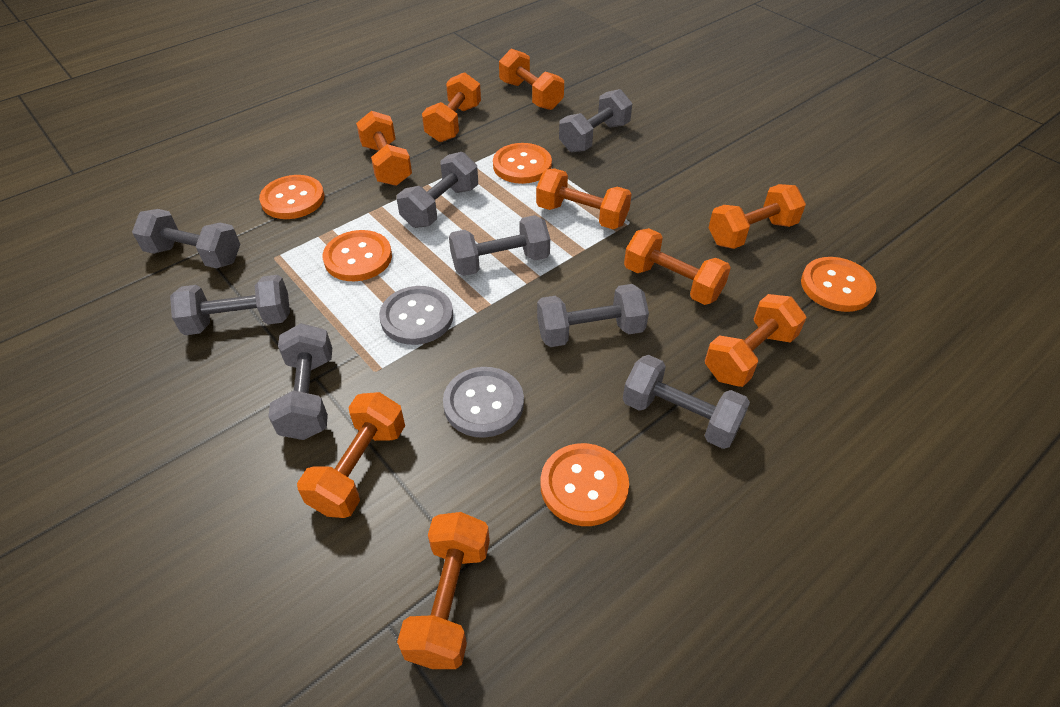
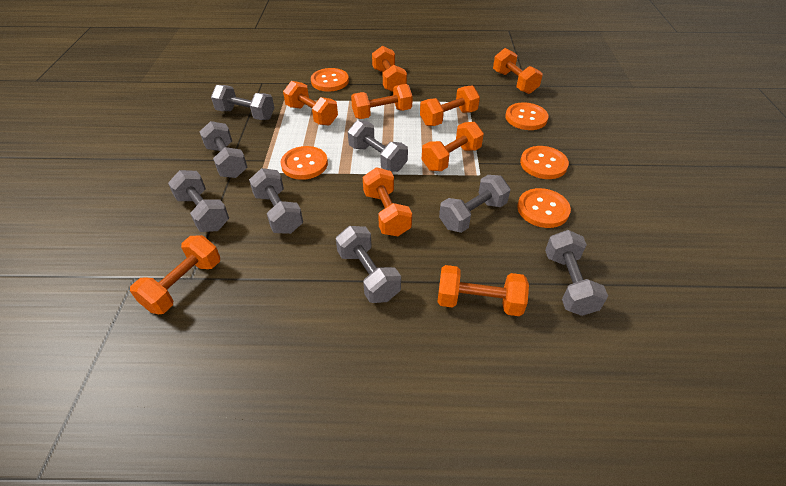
grey button: 2 -> 0

